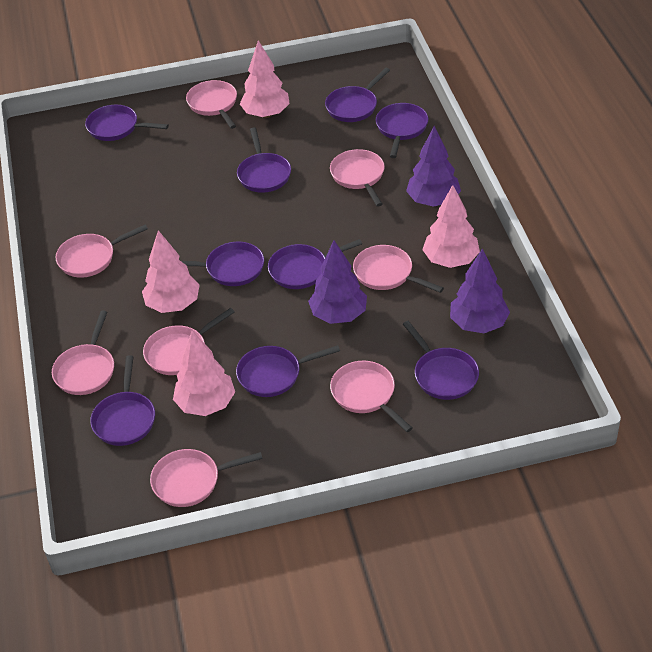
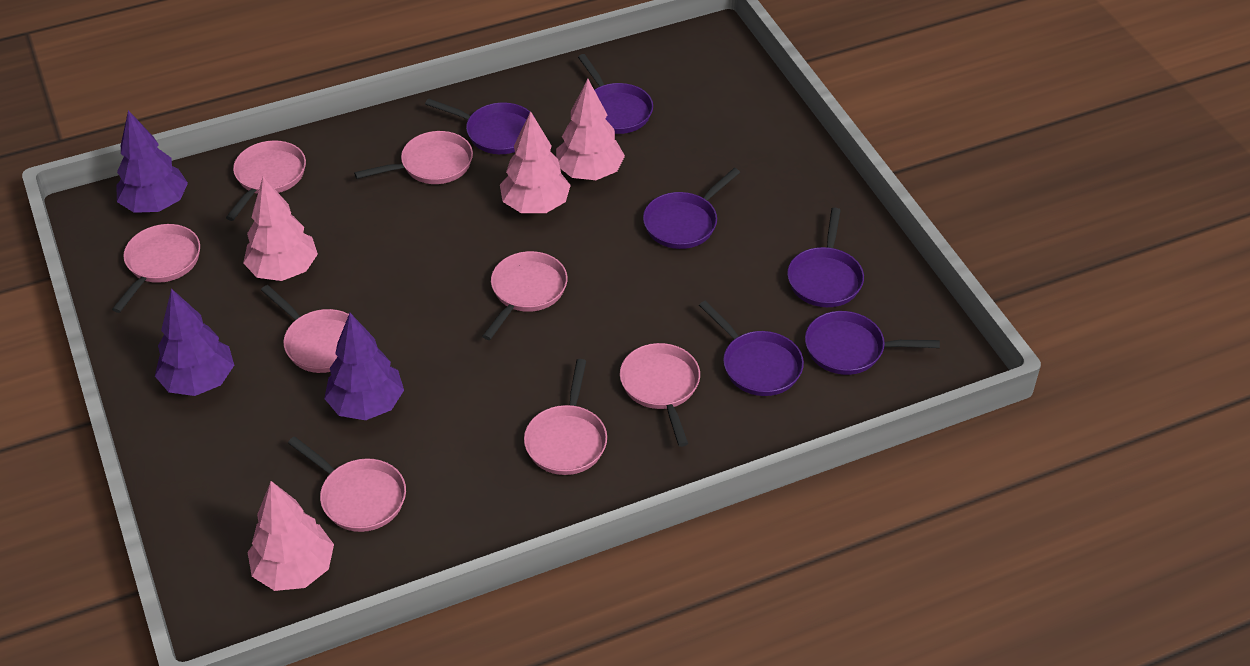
purple pan: 9 -> 6

